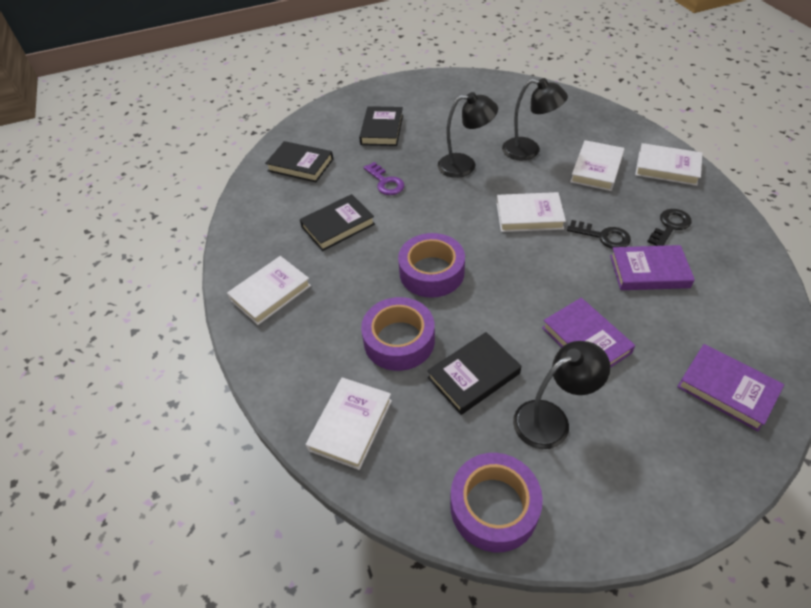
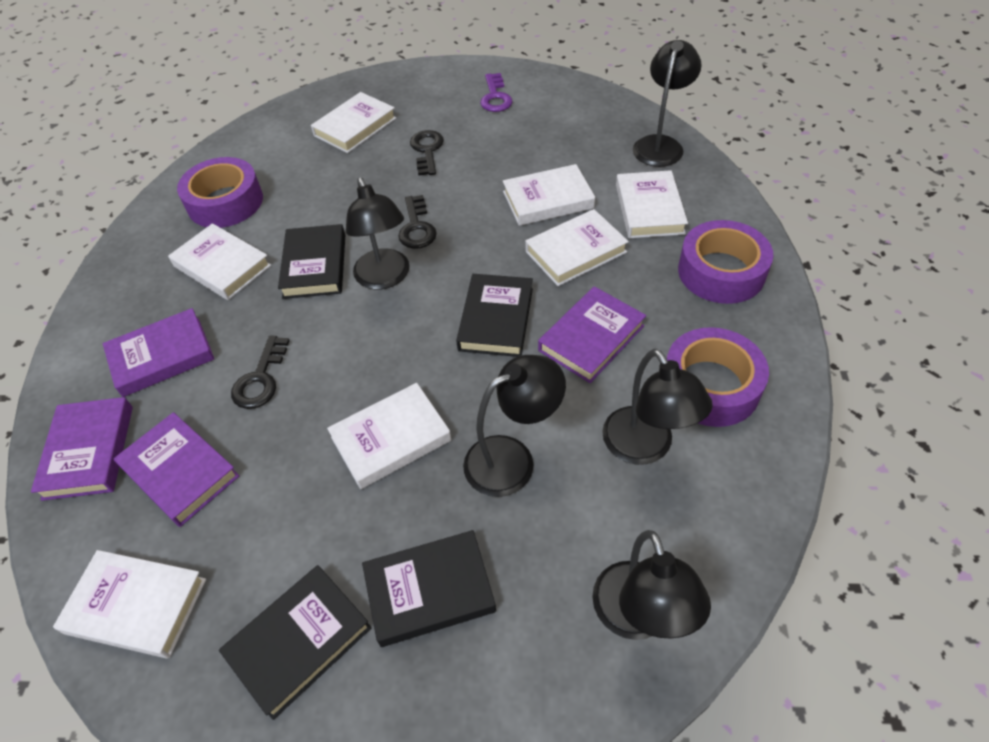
black key: 2 -> 3
black lamp: 3 -> 5
purple book: 3 -> 4
white book: 5 -> 7

